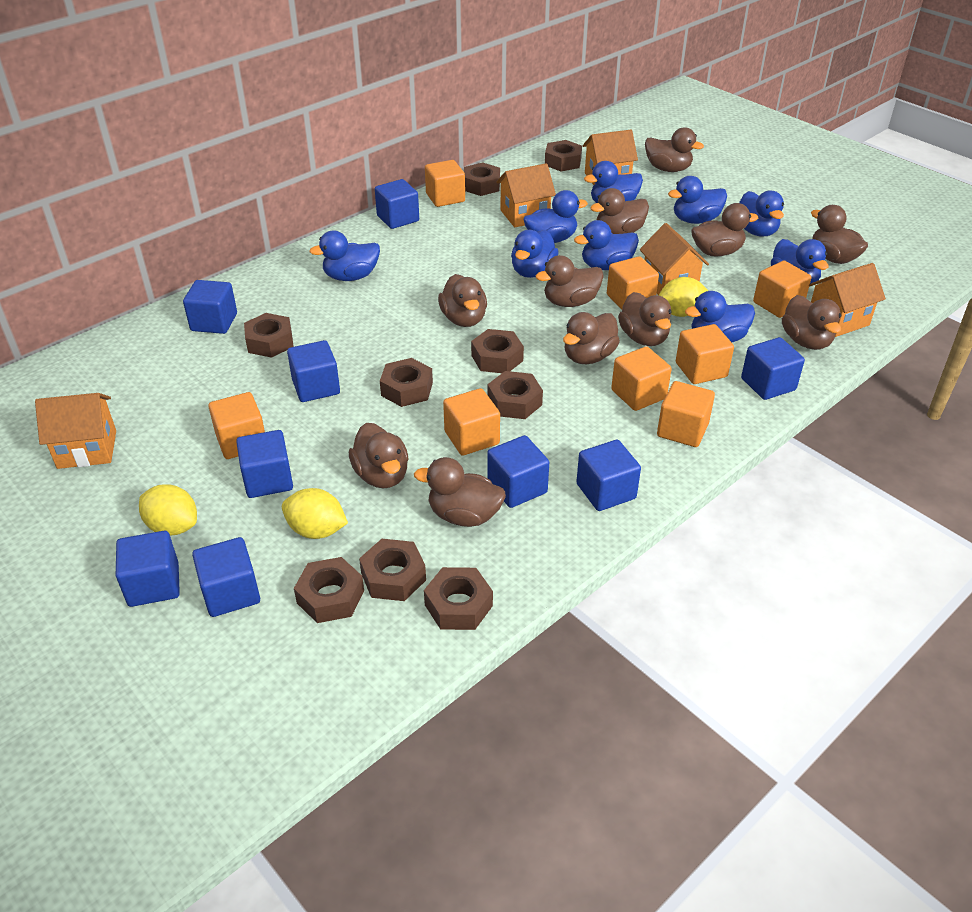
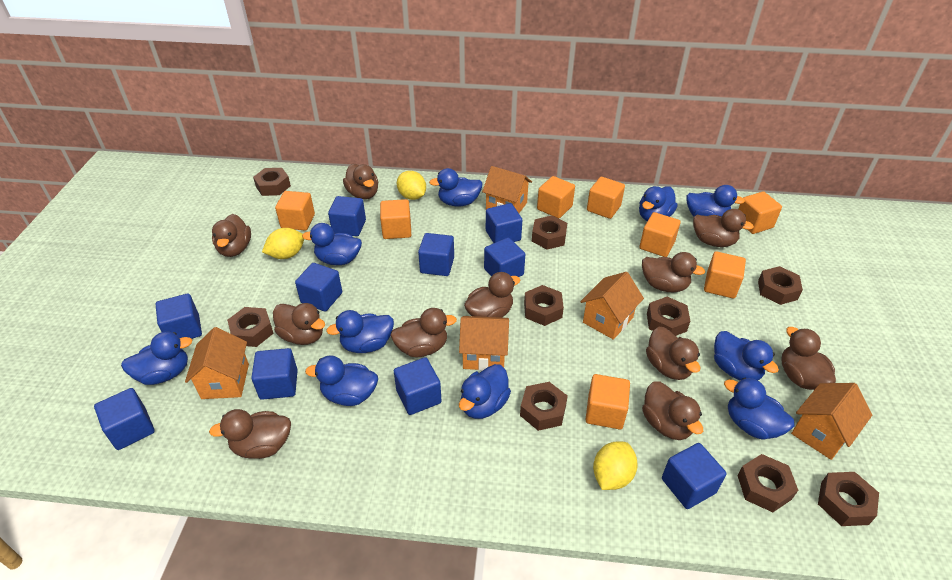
blue cube: 9 -> 10
blue duck: 9 -> 10

